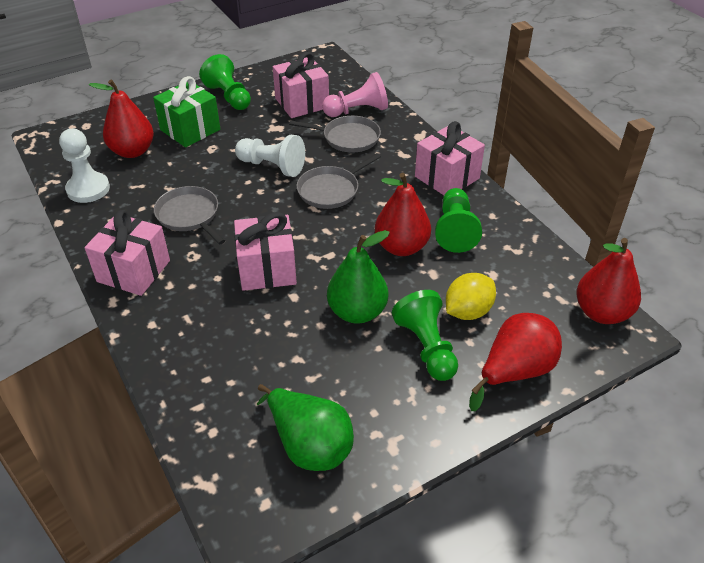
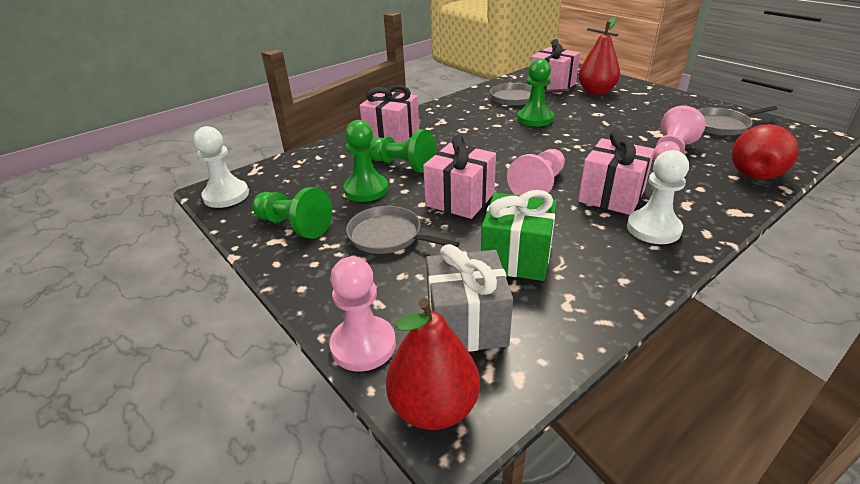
green pawn: 3 -> 4
green pear: 2 -> 0
grey gift: 0 -> 1
pink pawn: 1 -> 3
red pear: 4 -> 3
yellow lemon: 1 -> 0

